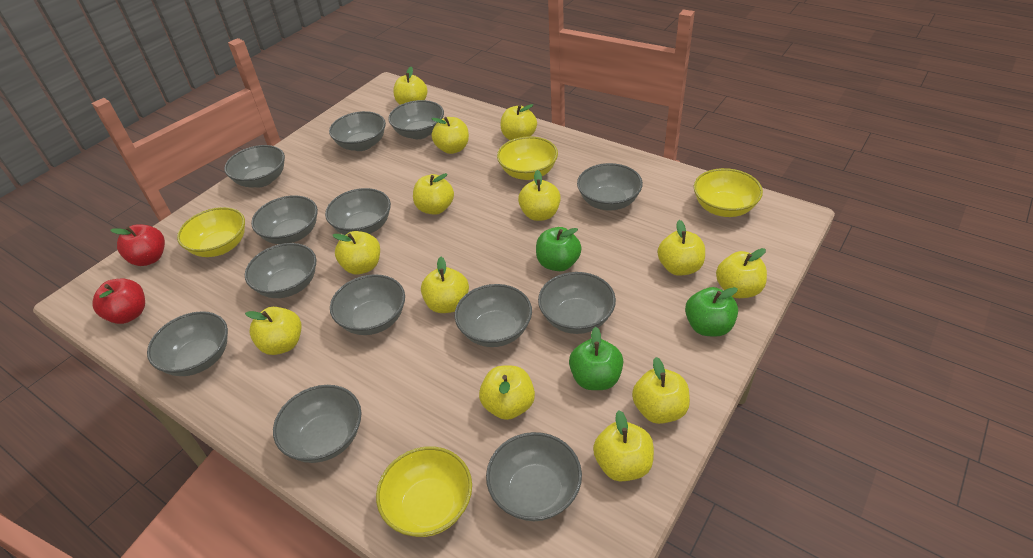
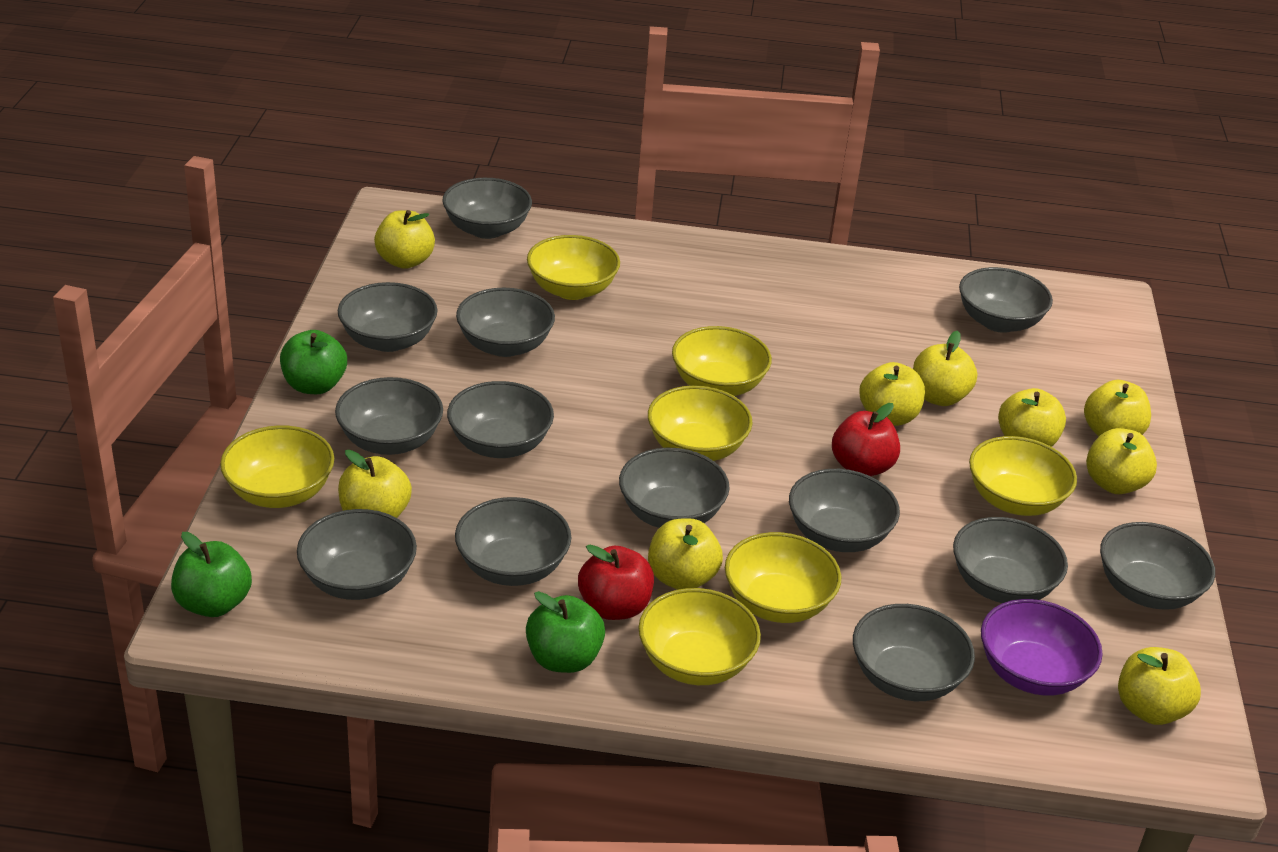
purple bowl: 0 -> 1
yellow apple: 13 -> 9
yellow bowl: 4 -> 7

